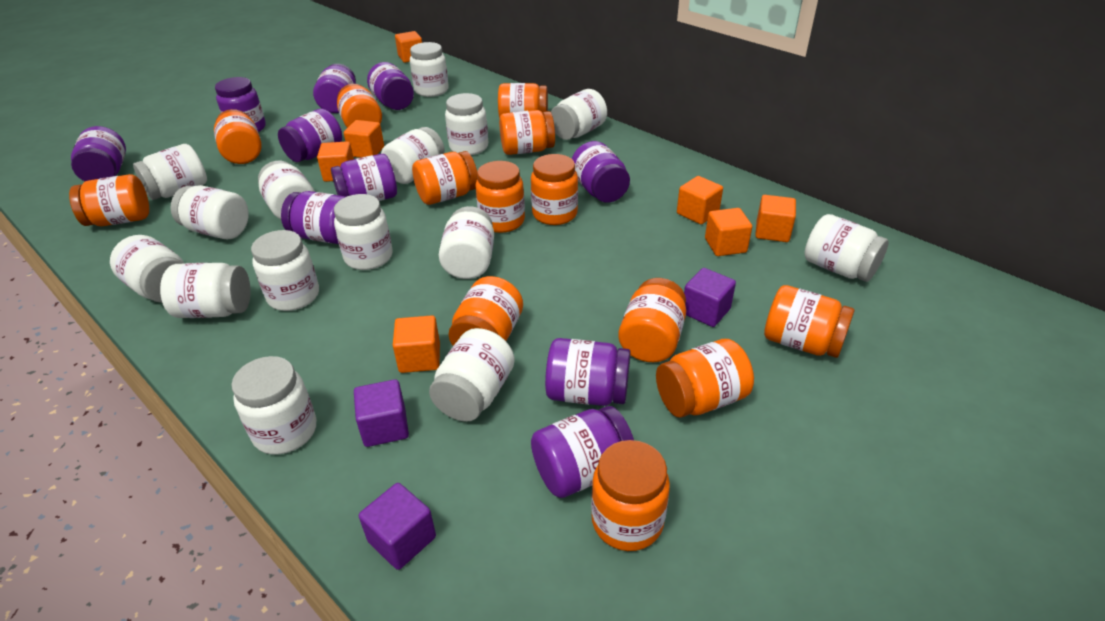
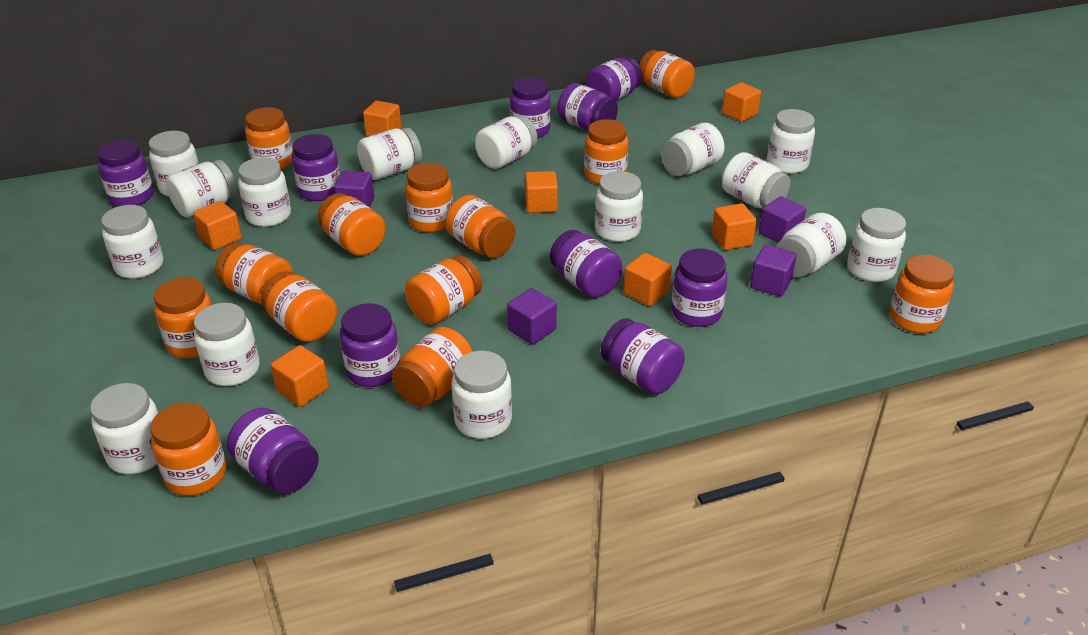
purple cube: 3 -> 4

